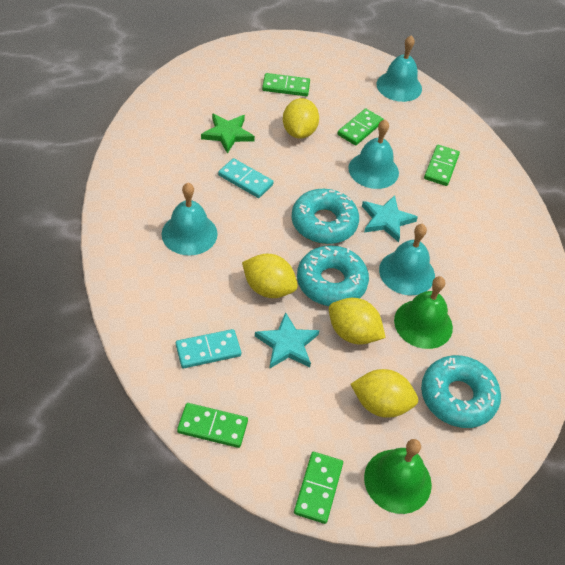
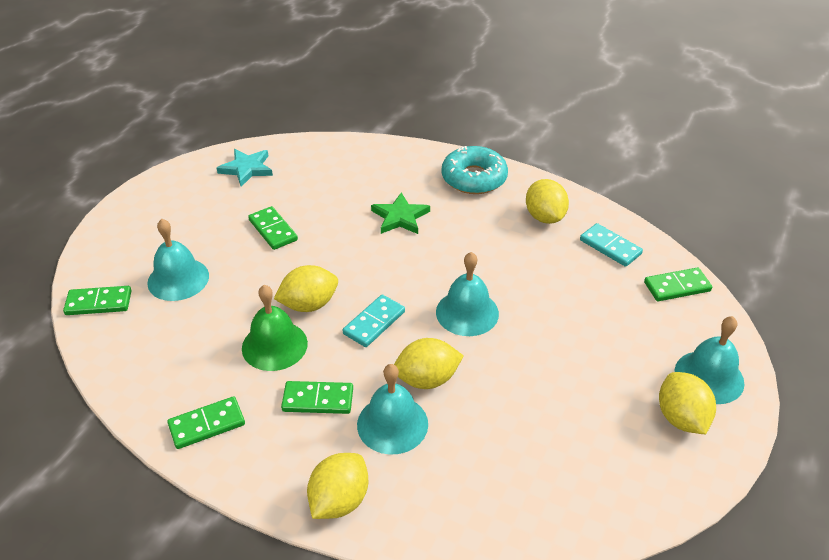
green bell: 2 -> 1
turquoise donut: 3 -> 1
turquoise star: 2 -> 1
yellow lemon: 4 -> 5

